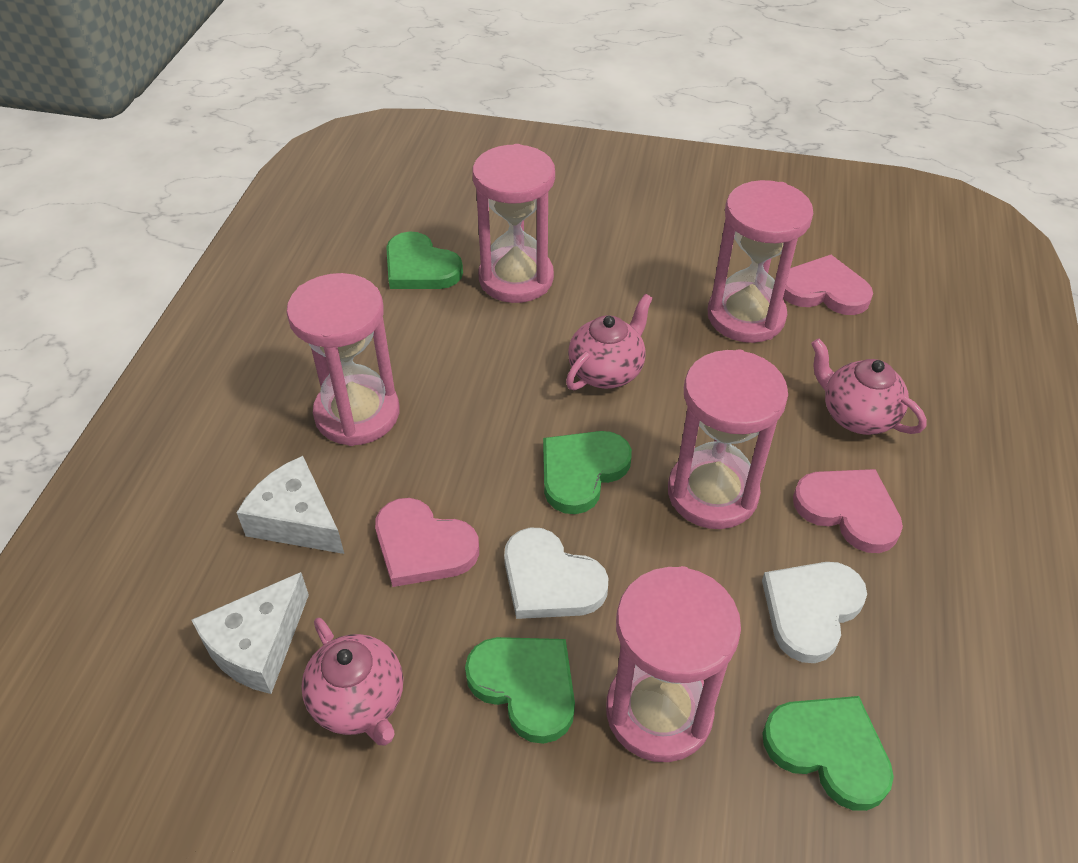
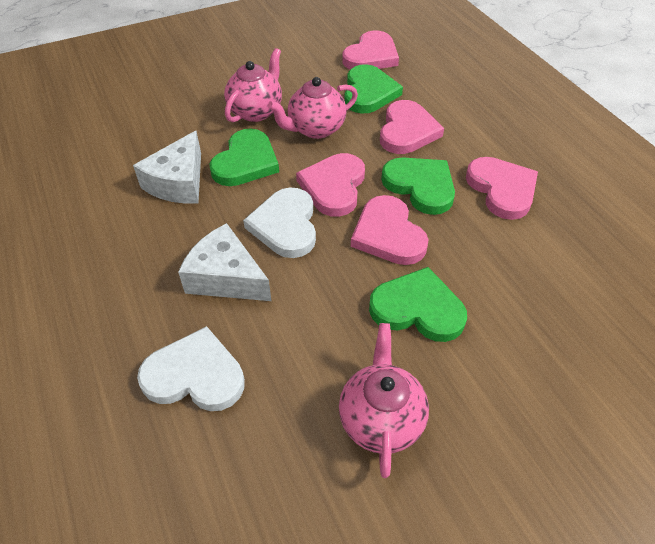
pink heart: 3 -> 5
pink hourglass: 5 -> 0

